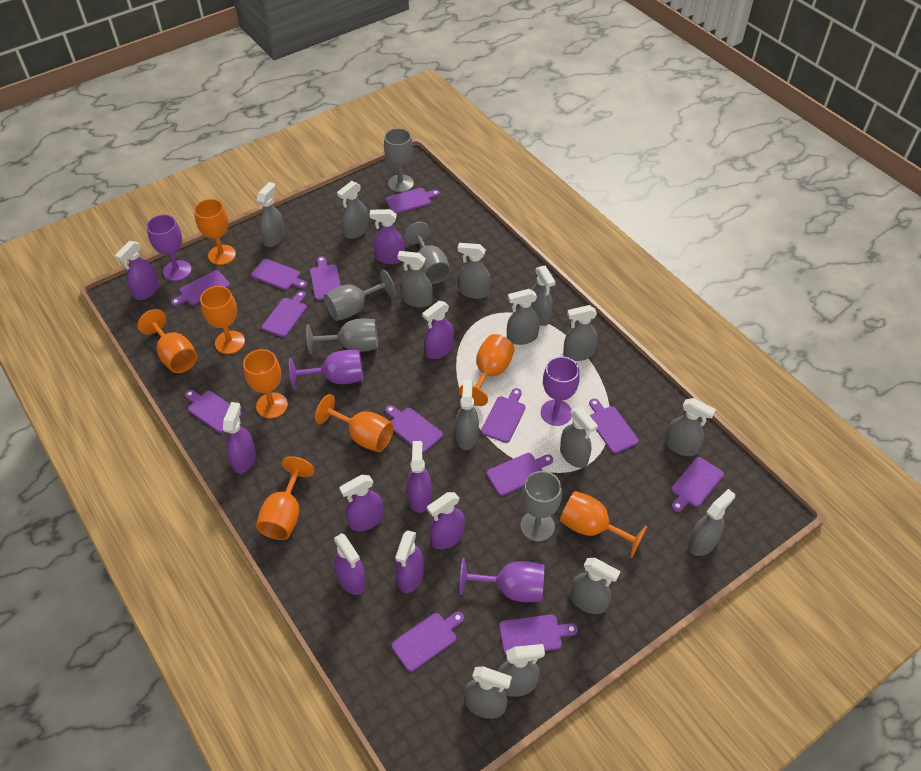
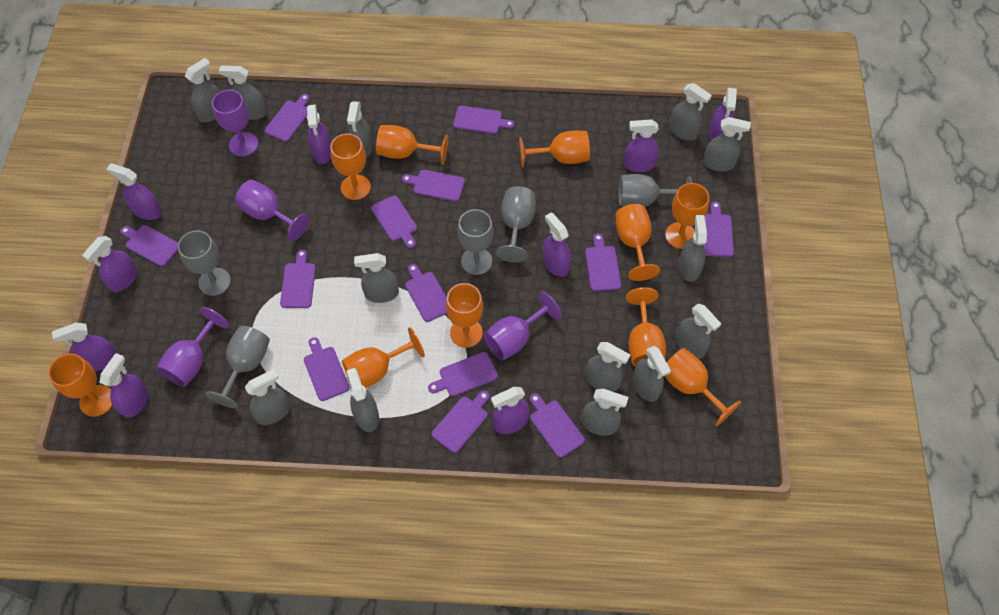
grey spray bottle: 14 -> 13
orange goblet: 8 -> 10

